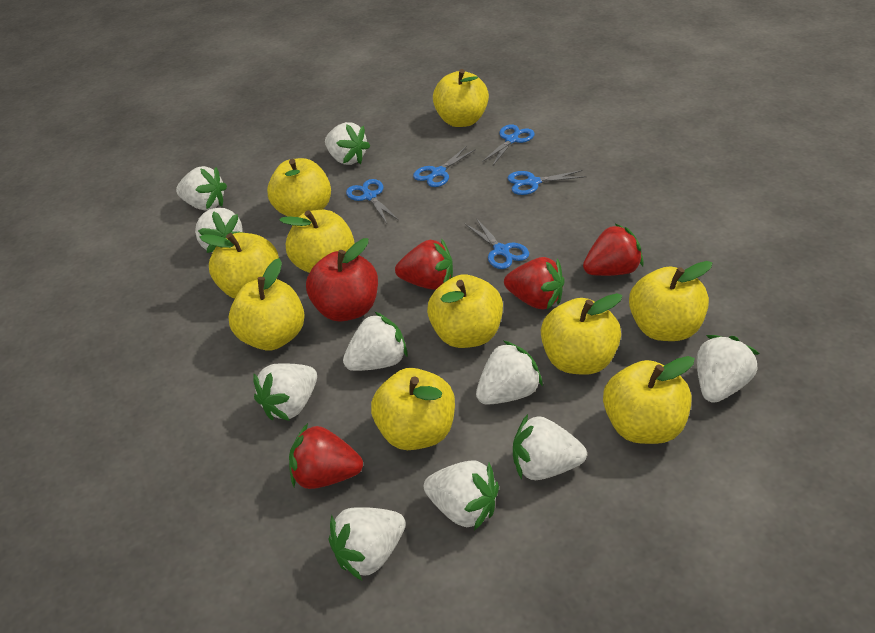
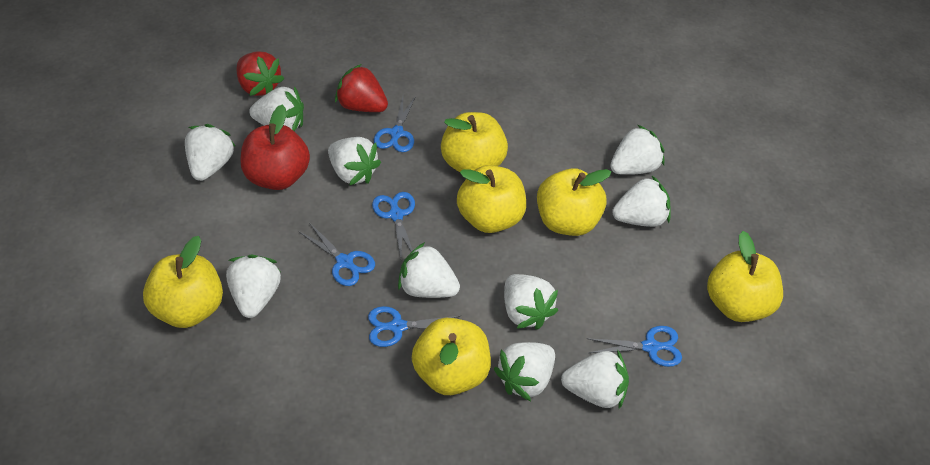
red strawberry: 4 -> 2
yellow apple: 10 -> 6

